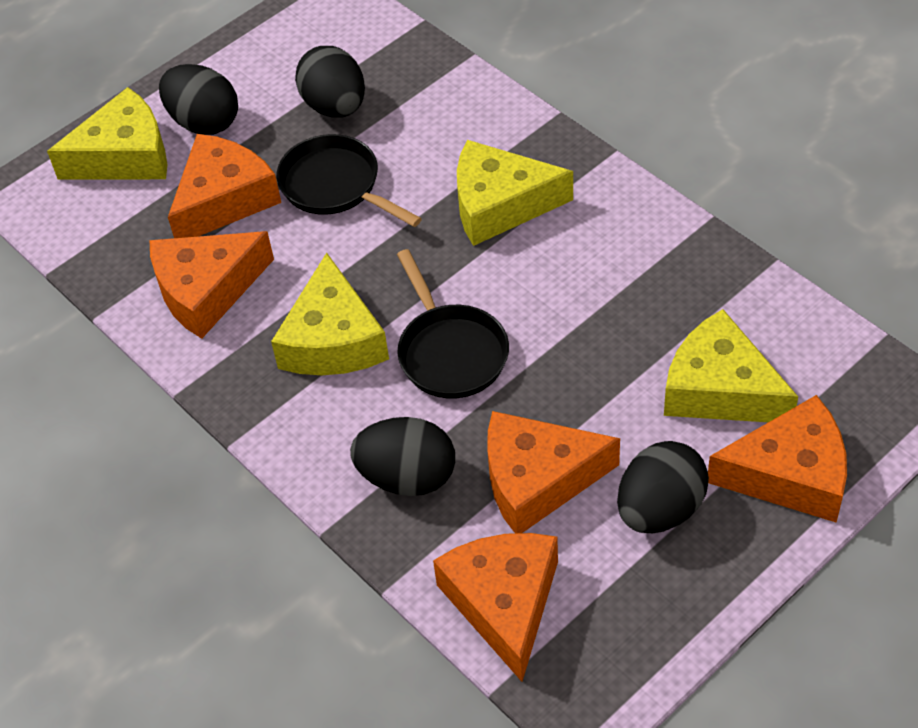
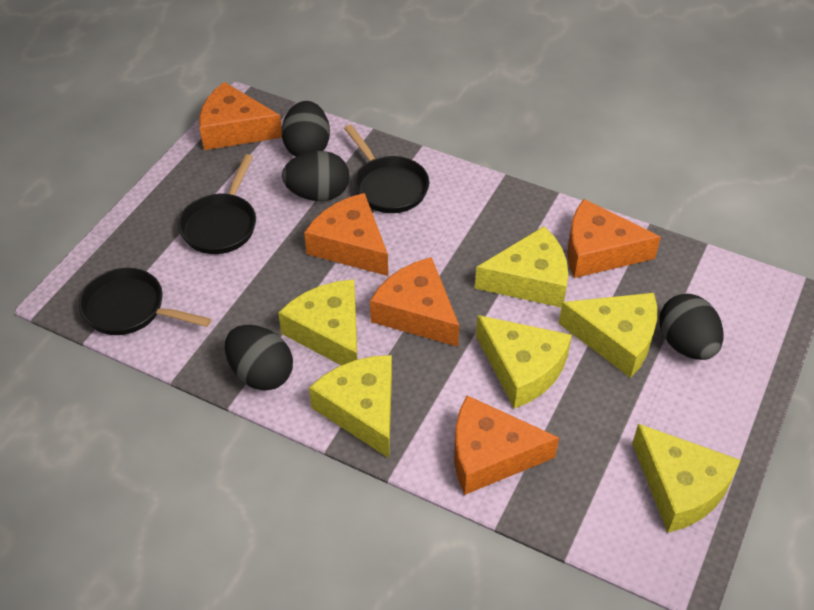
black pan: 2 -> 3
yellow cheese: 4 -> 6

